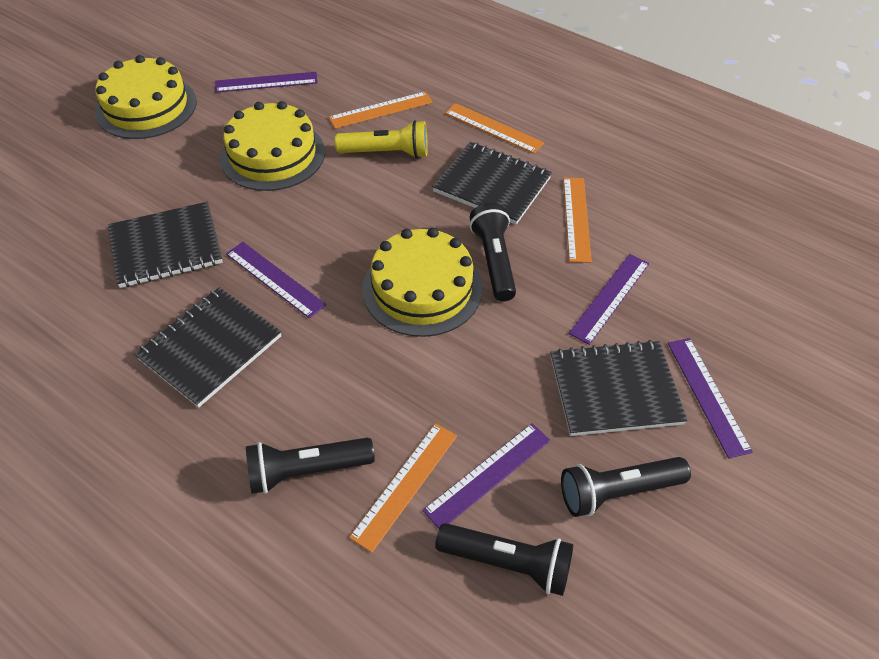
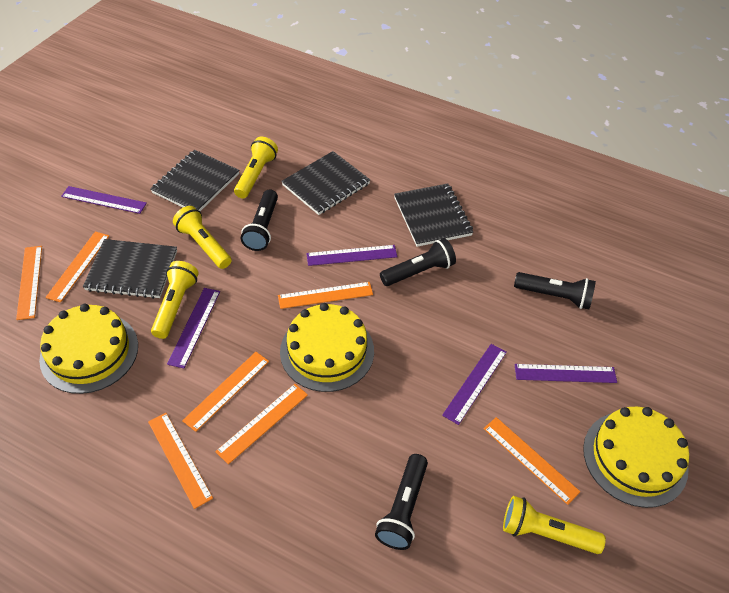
orange ruler: 4 -> 7
yellow flashlight: 1 -> 4

